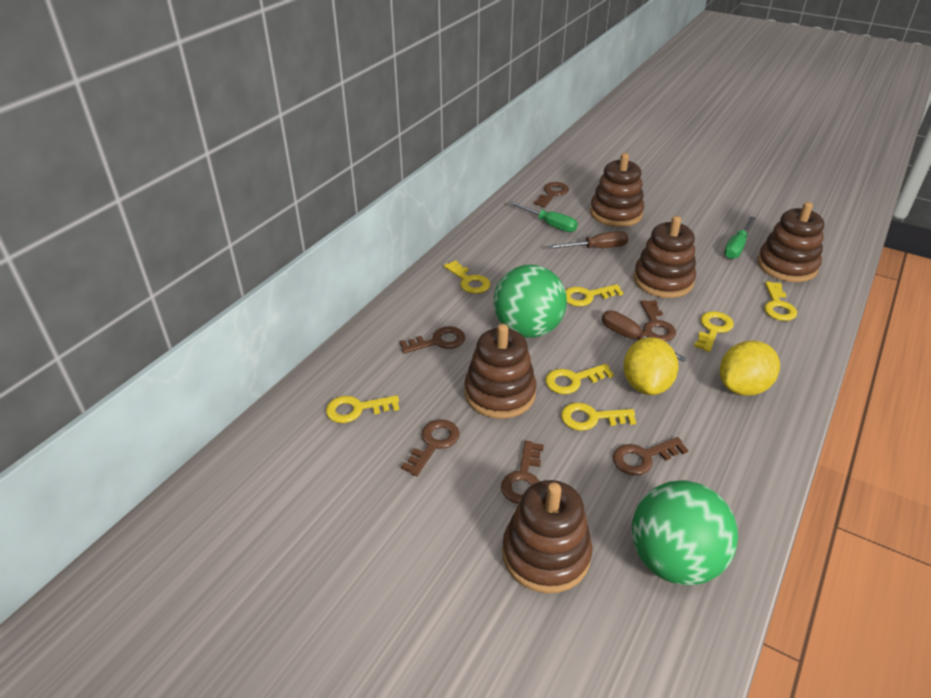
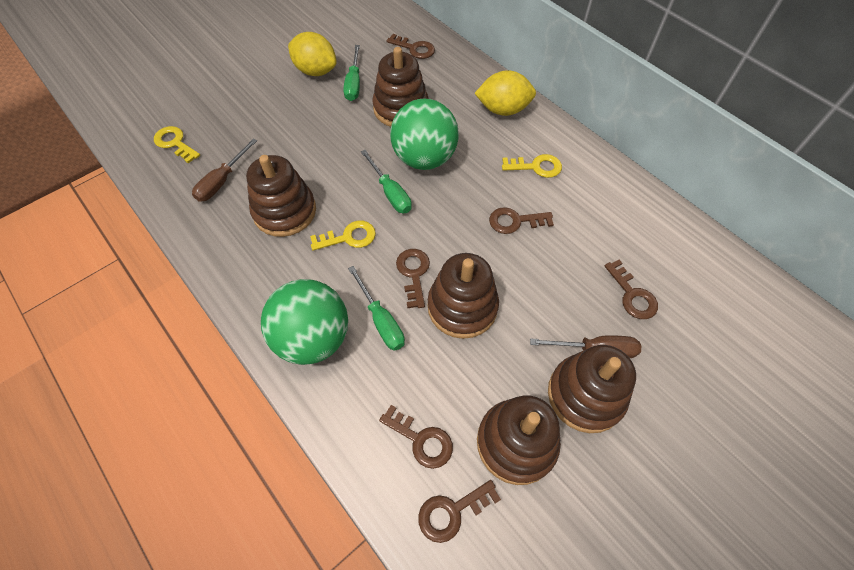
green screwdriver: 2 -> 3
yellow key: 7 -> 3

